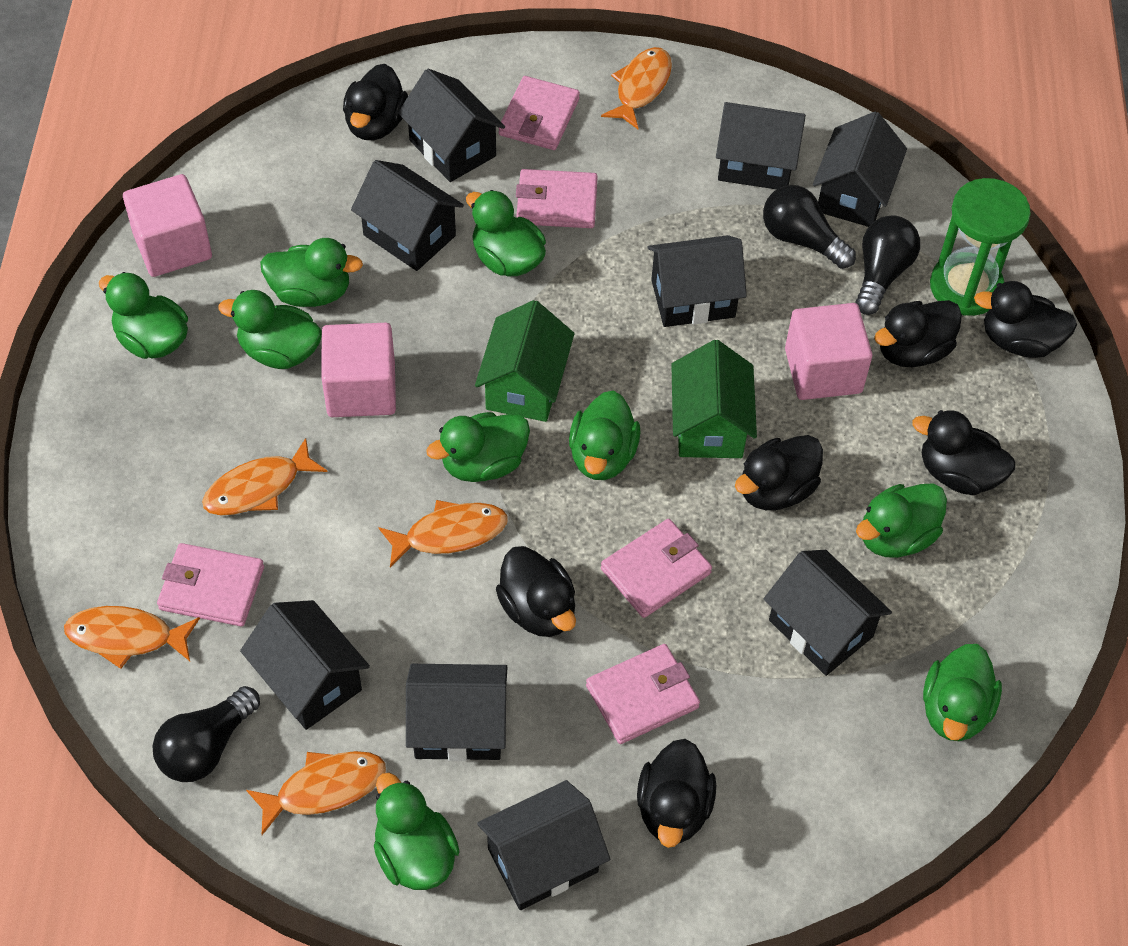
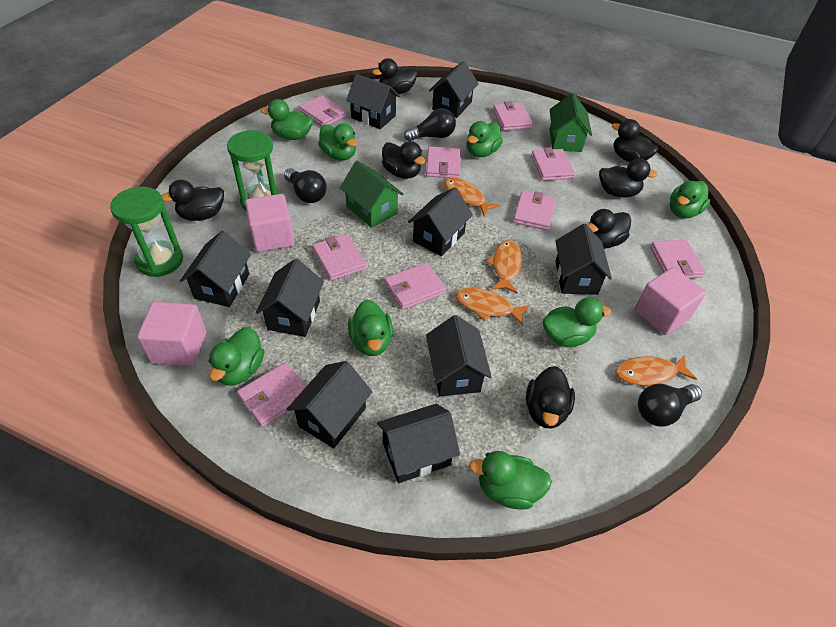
green duck: 9 -> 8
green hourglass: 1 -> 2
orange fish: 5 -> 4
pink wallet: 5 -> 9

